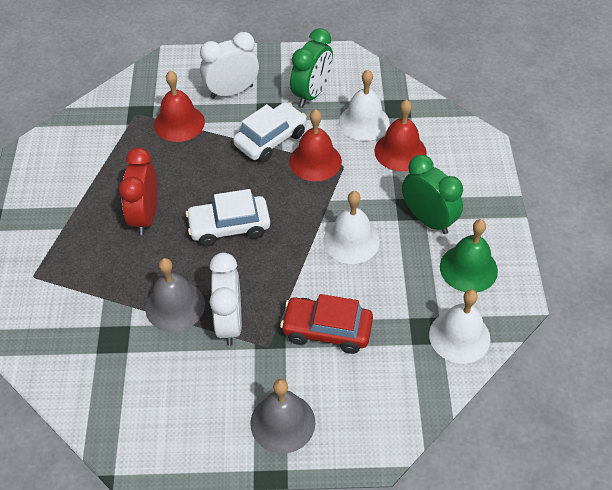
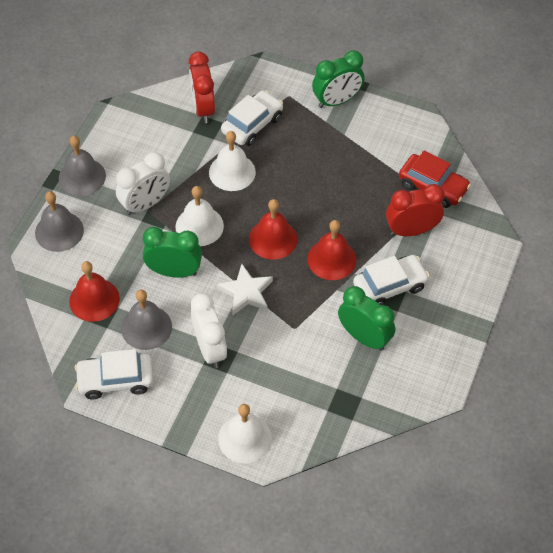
green bell: 1 -> 0
green clock: 2 -> 3
grey bell: 2 -> 3
red clock: 1 -> 2
white car: 2 -> 3
white star: 0 -> 1

